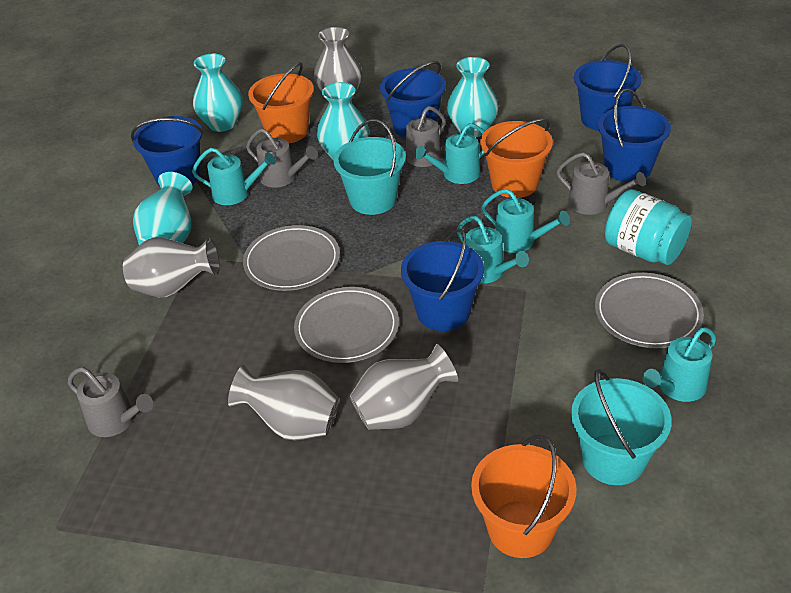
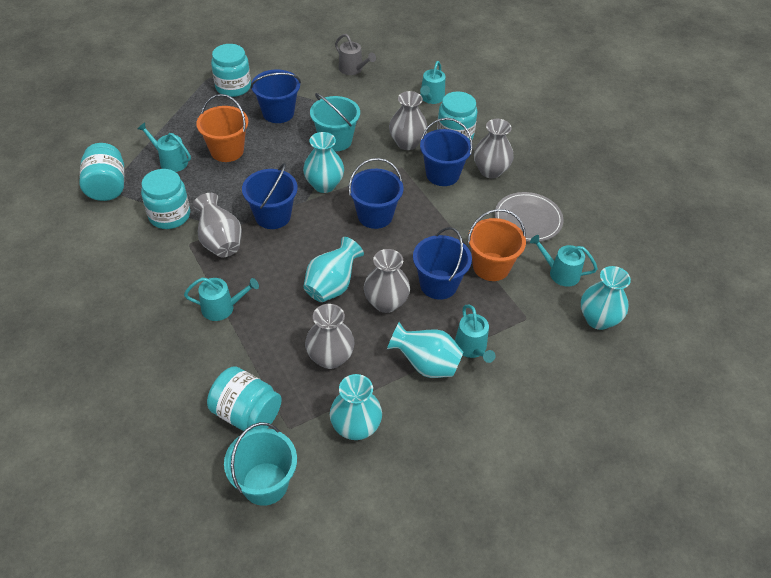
grey plate: 3 -> 1
grey vase: 4 -> 5
grey watering can: 4 -> 1
orange bucket: 3 -> 2
turquoise jar: 1 -> 5
turquoise vase: 4 -> 5

